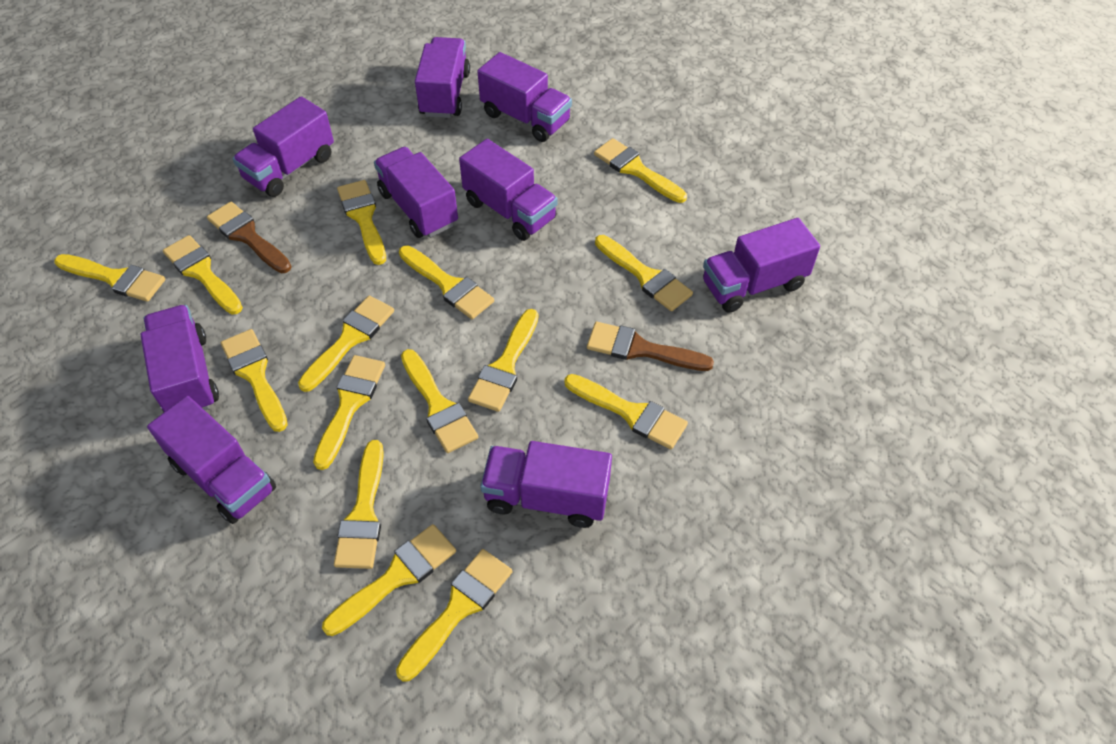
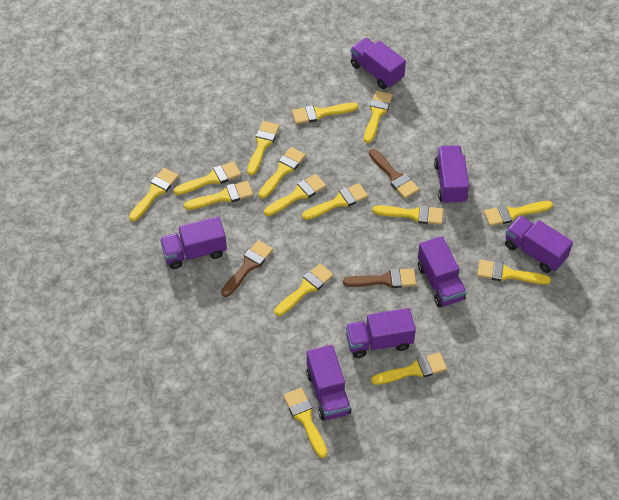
brown brush: 2 -> 3
purple truck: 9 -> 7

